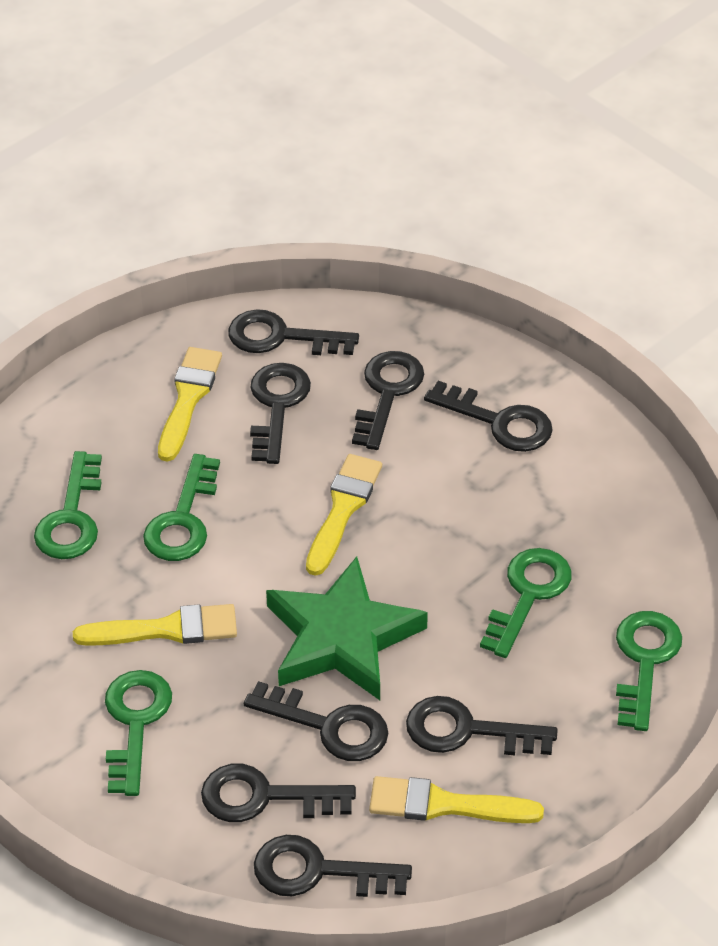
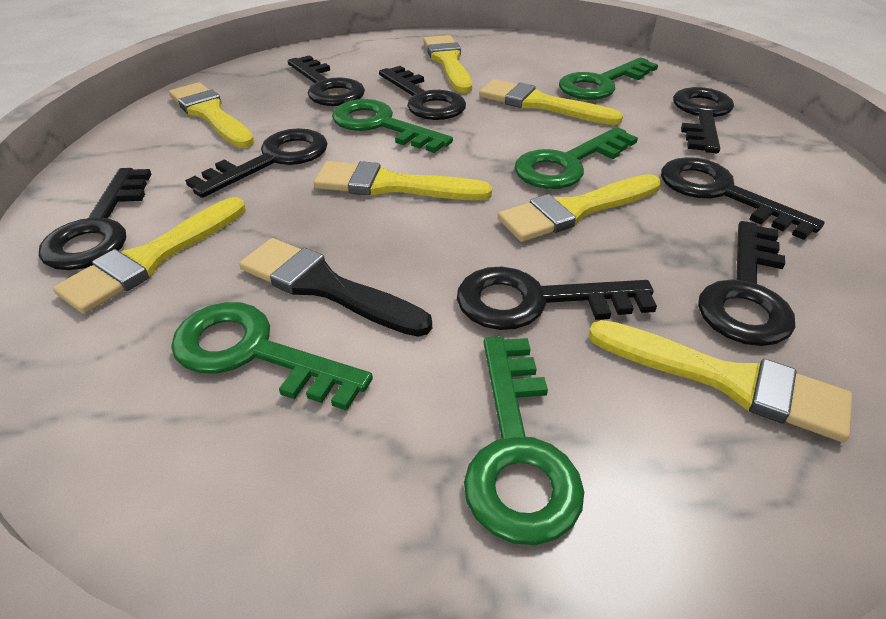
black brush: 0 -> 1
green star: 1 -> 0
yellow brush: 4 -> 7

